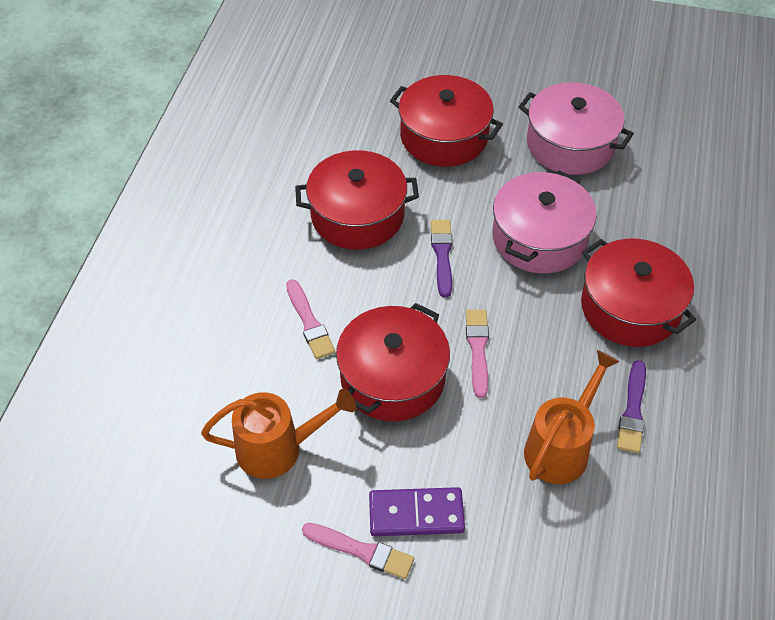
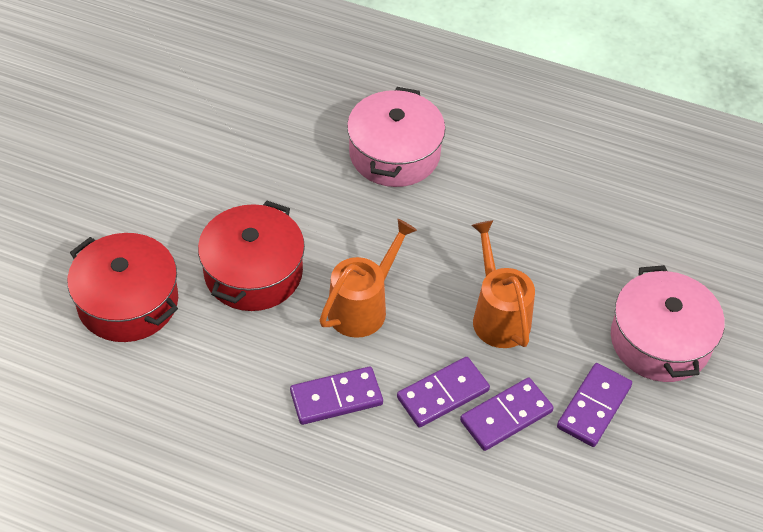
pink brush: 3 -> 0
purple brush: 2 -> 0
purple domino: 1 -> 4
red pot: 4 -> 2

